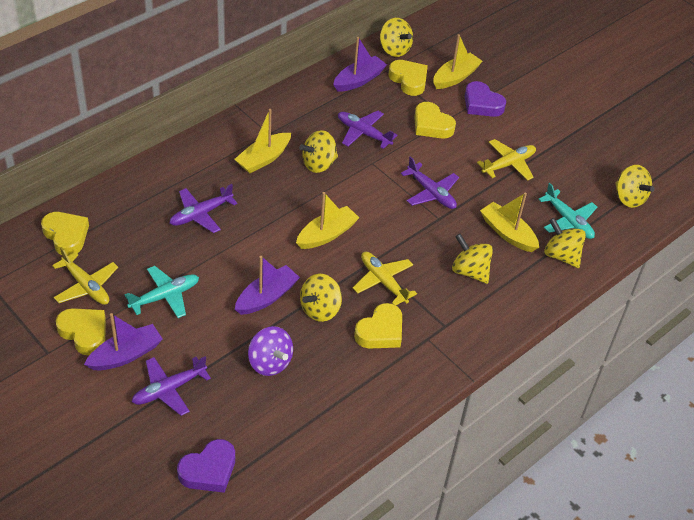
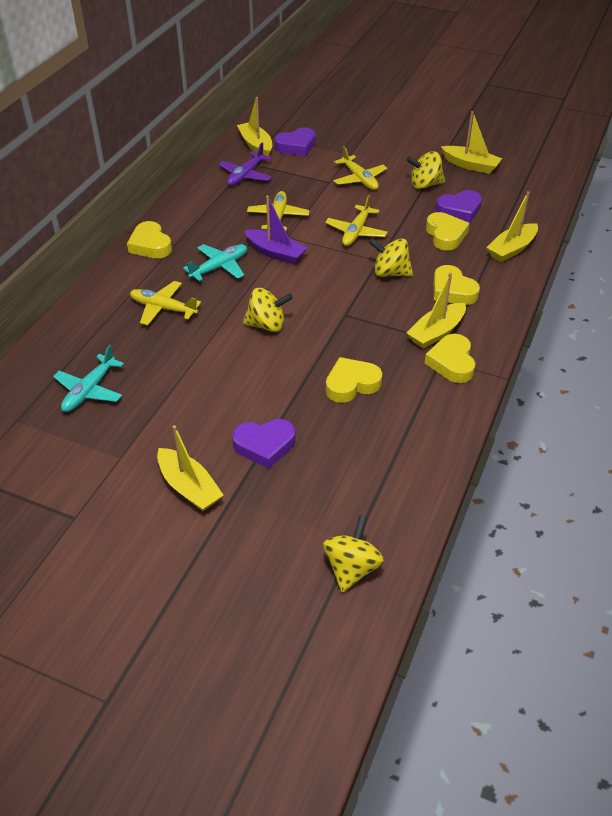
purple boat: 3 -> 1
purple heart: 2 -> 3
purple plane: 4 -> 1
purple spinning top: 1 -> 0
yellow boat: 4 -> 5
yellow plane: 3 -> 4
yellow spinning top: 6 -> 4

